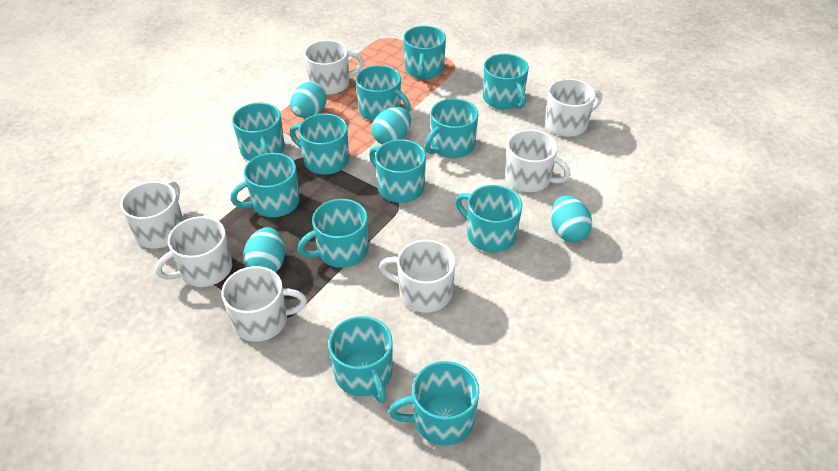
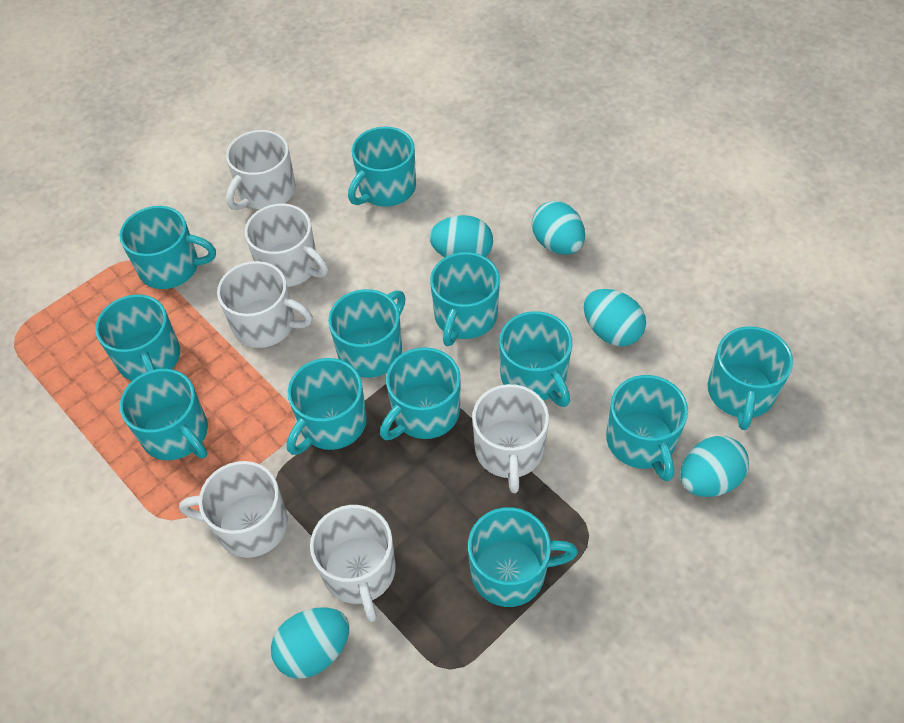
turquoise egg: 4 -> 5
white mug: 7 -> 6

